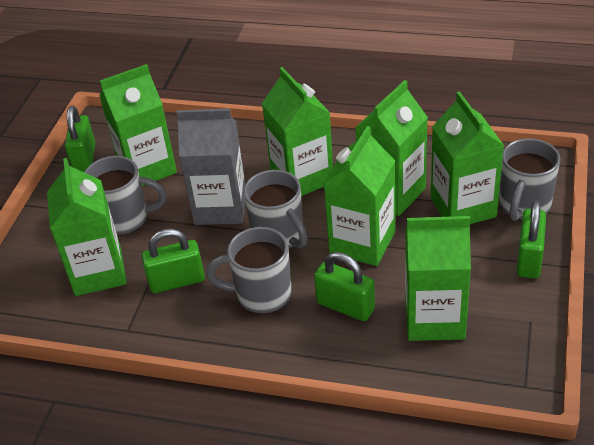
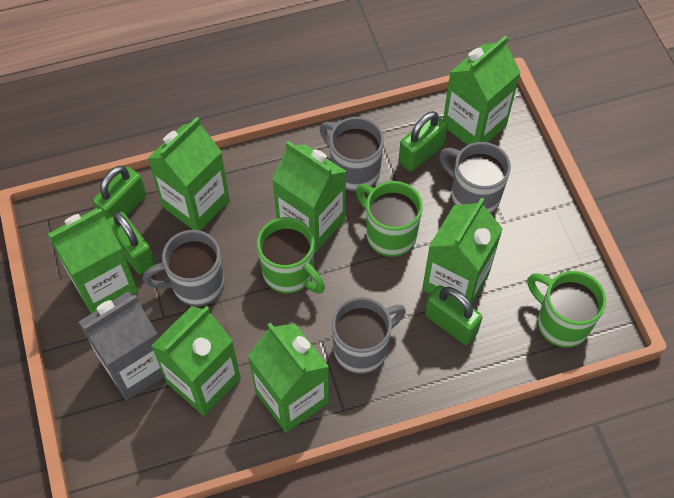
green mug: 0 -> 3

